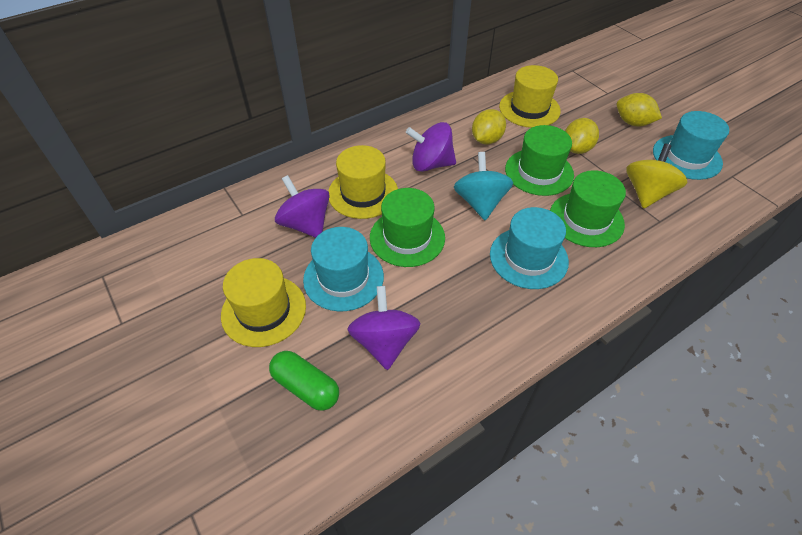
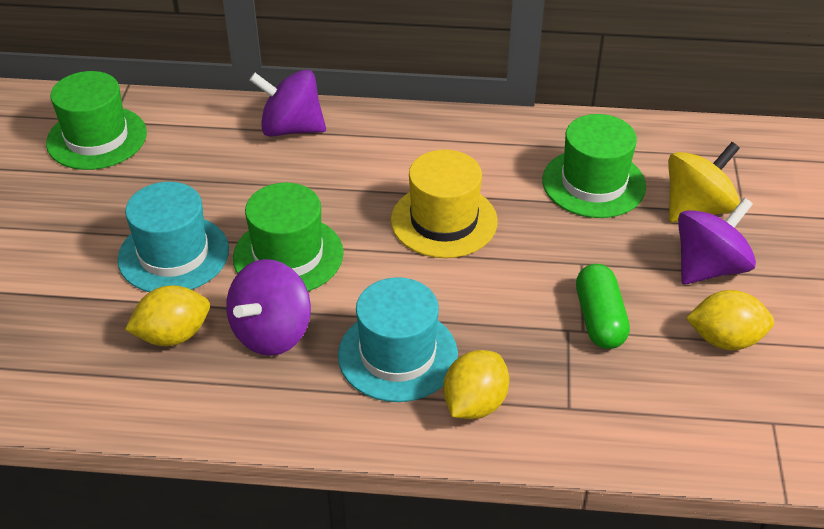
turquoise hat: 3 -> 2
turquoise spinning top: 1 -> 0
yellow hat: 3 -> 1

